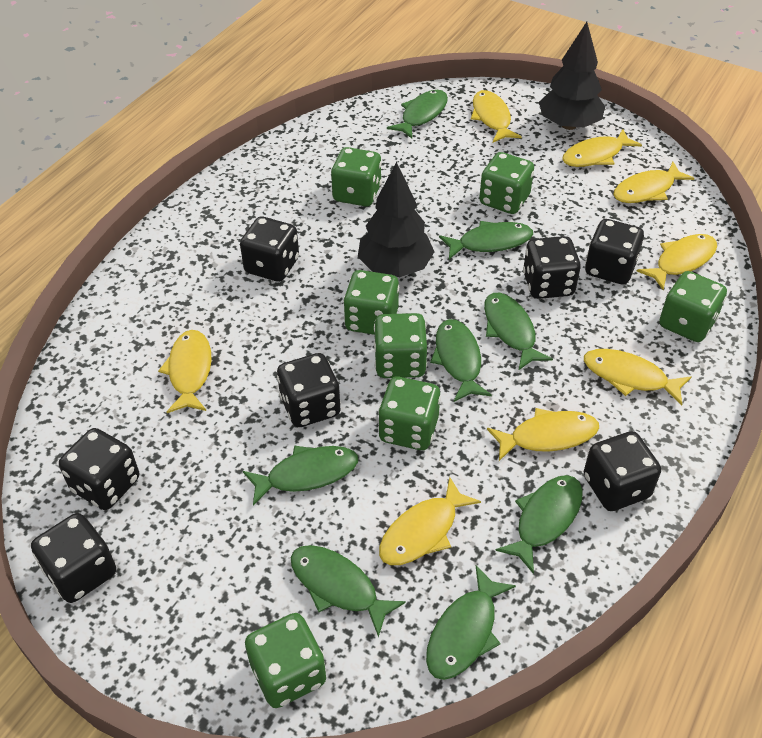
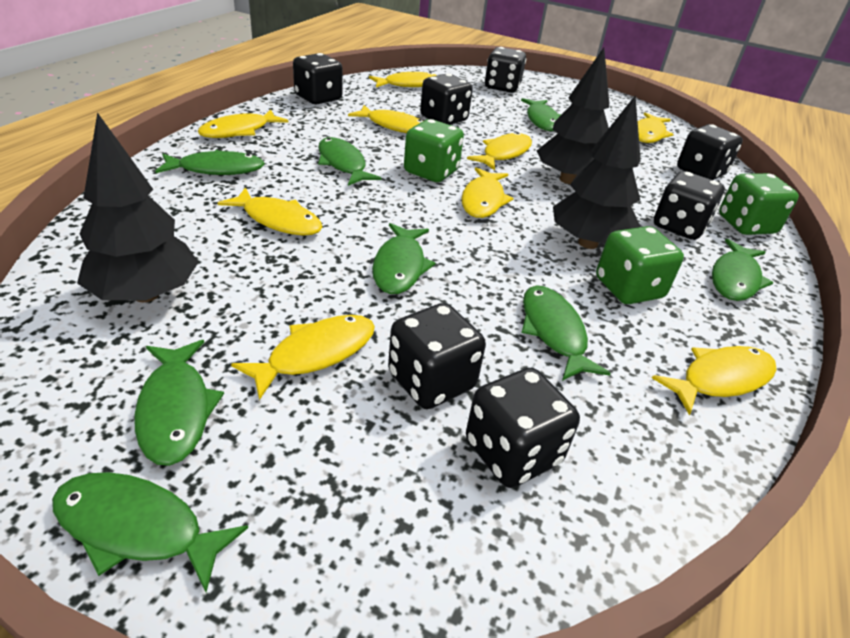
black tree: 2 -> 3
green dice: 7 -> 3
yellow fish: 8 -> 9

